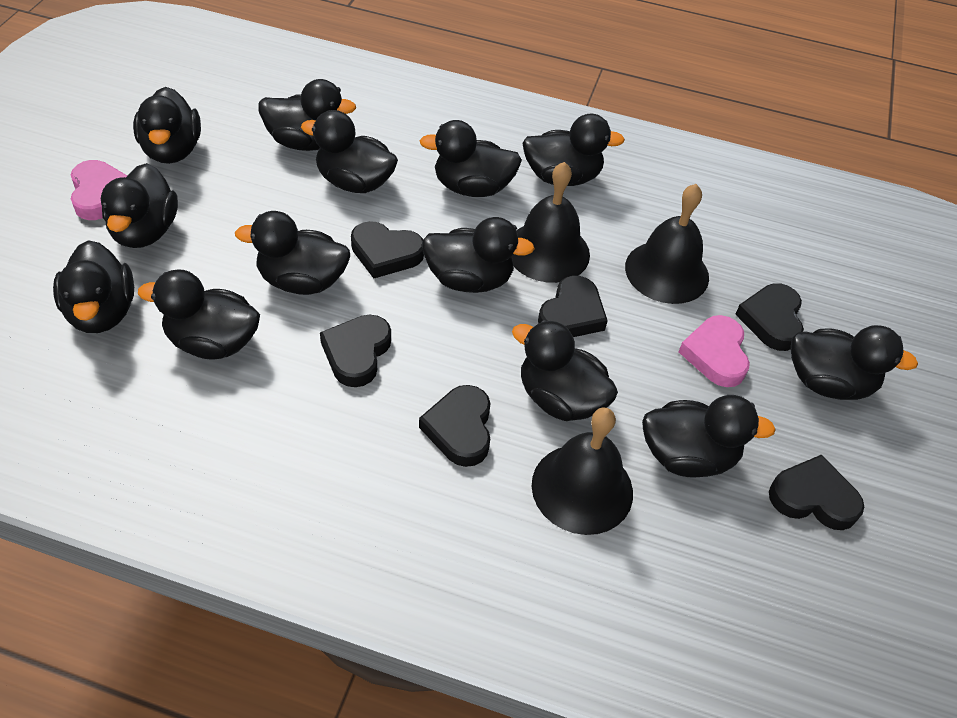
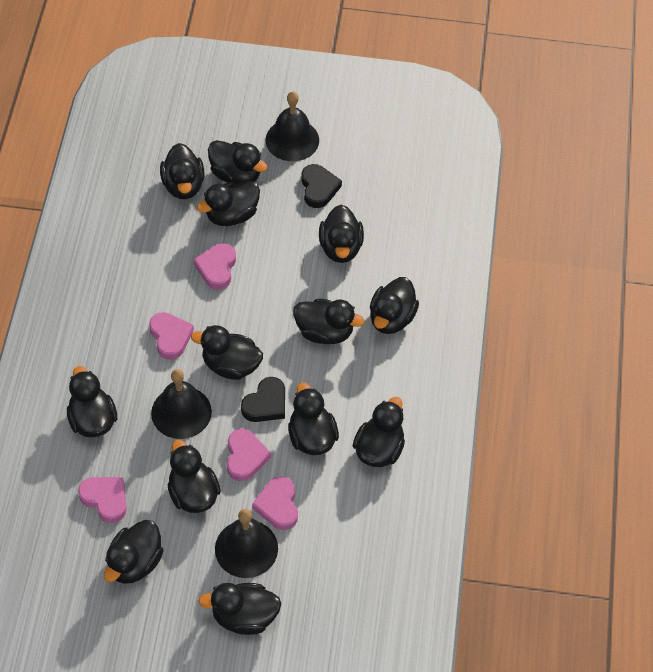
black heart: 6 -> 2
pink heart: 2 -> 5

